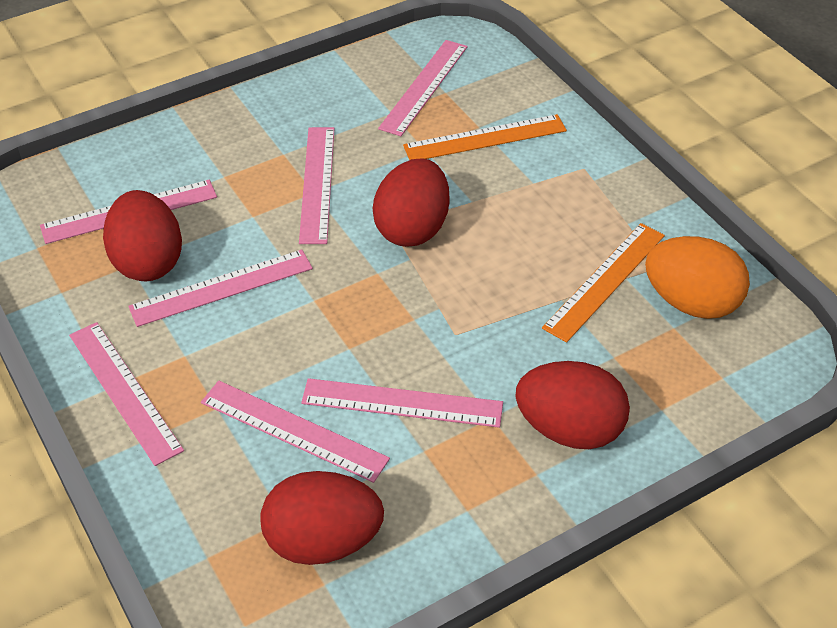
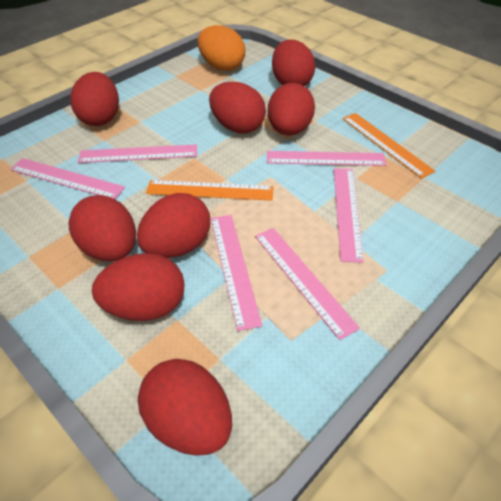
pink ruler: 7 -> 6
red egg: 4 -> 8

